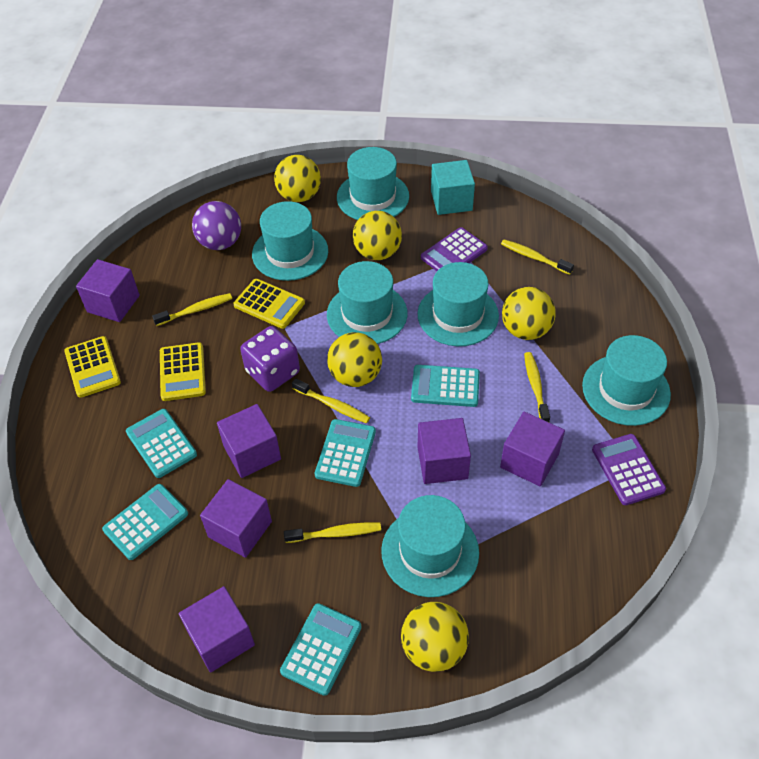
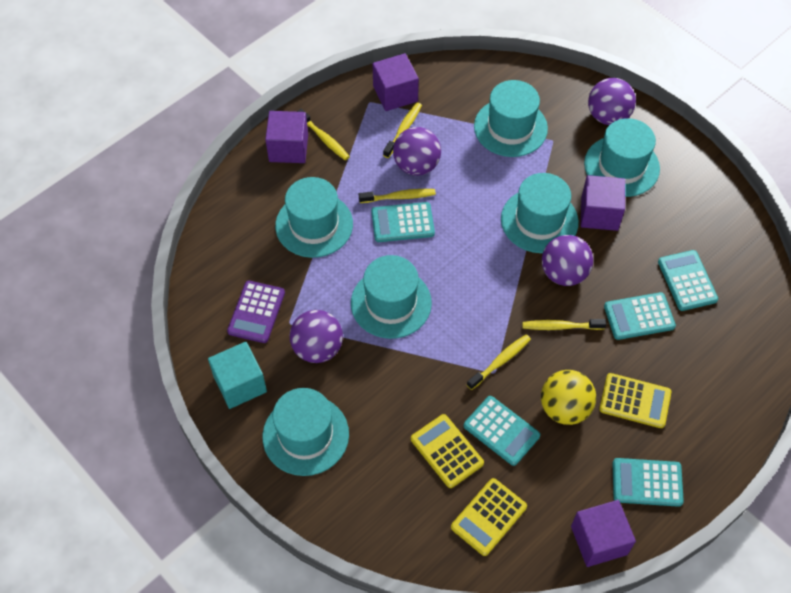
purple ball: 1 -> 4
purple calculator: 2 -> 1
purple cube: 6 -> 4
purple dice: 1 -> 0
yellow ball: 5 -> 1

